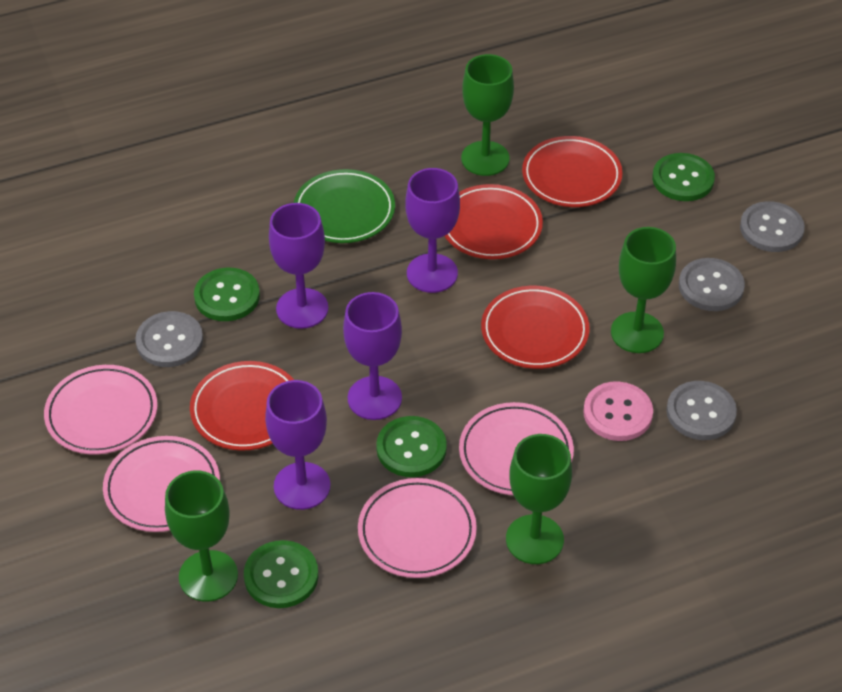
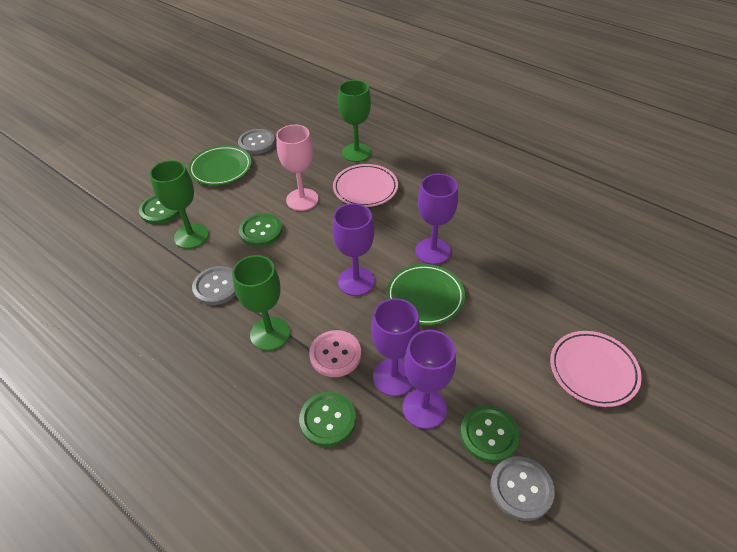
green goblet: 4 -> 3
green plate: 1 -> 2
grey button: 4 -> 3
pink goblet: 0 -> 1
pink plate: 4 -> 2
red plate: 4 -> 0

